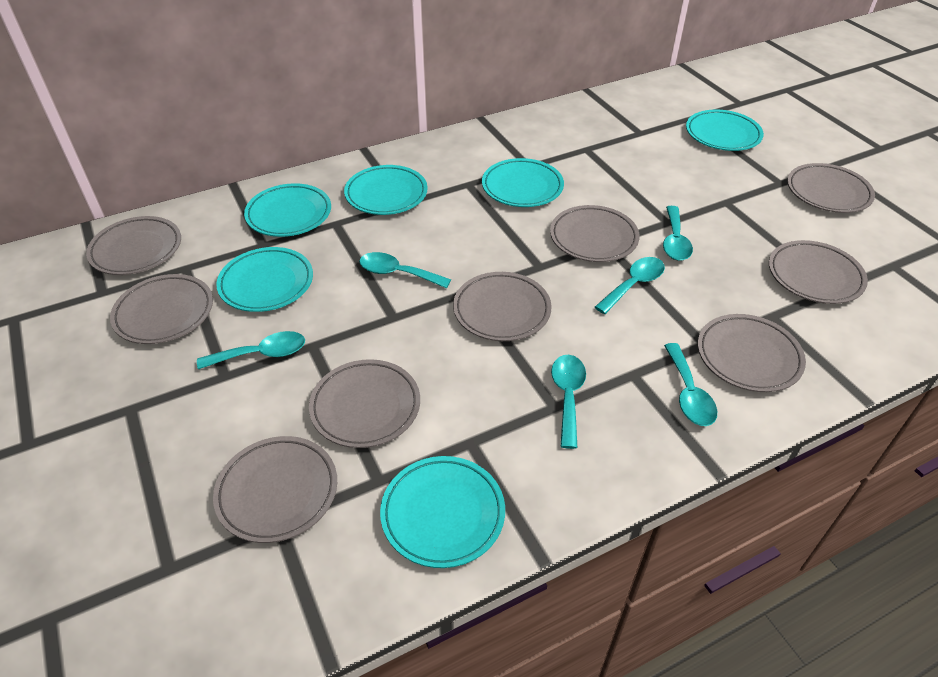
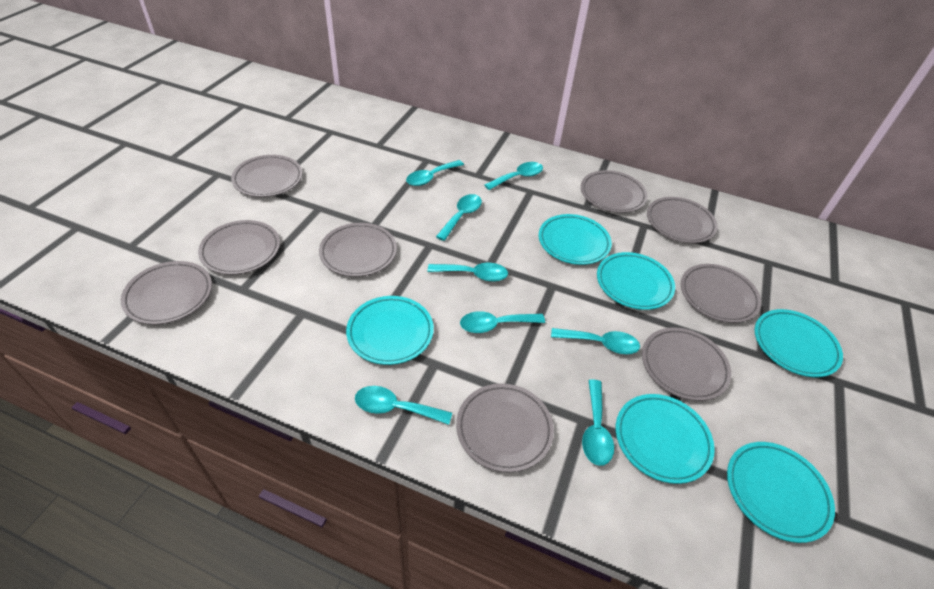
turquoise spoon: 6 -> 8

